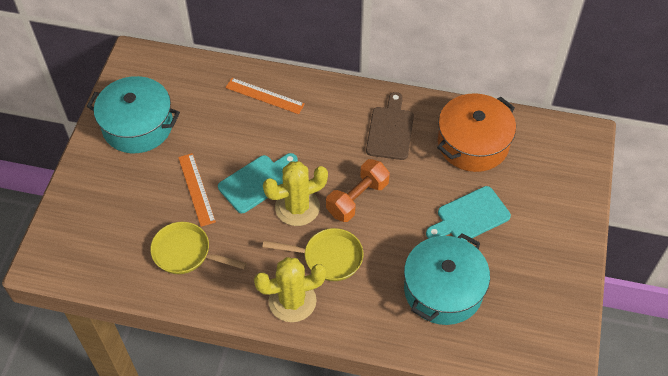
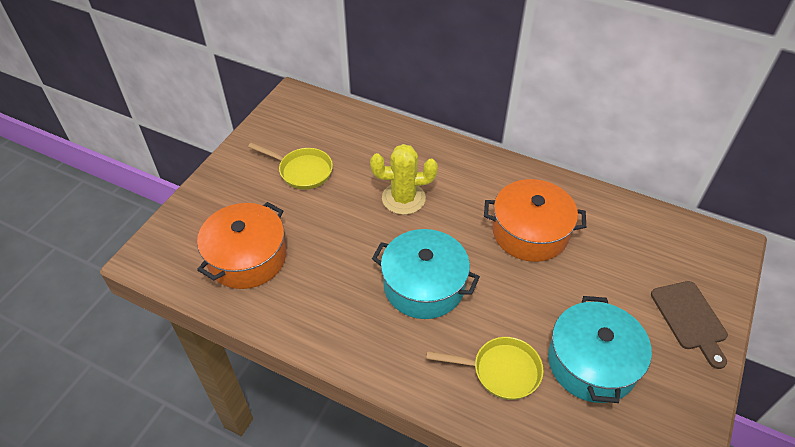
orange dumbbell: 1 -> 0
orange pot: 1 -> 2
orange ruler: 2 -> 0
turquoise cutting board: 2 -> 0
yellow cactus: 2 -> 1

